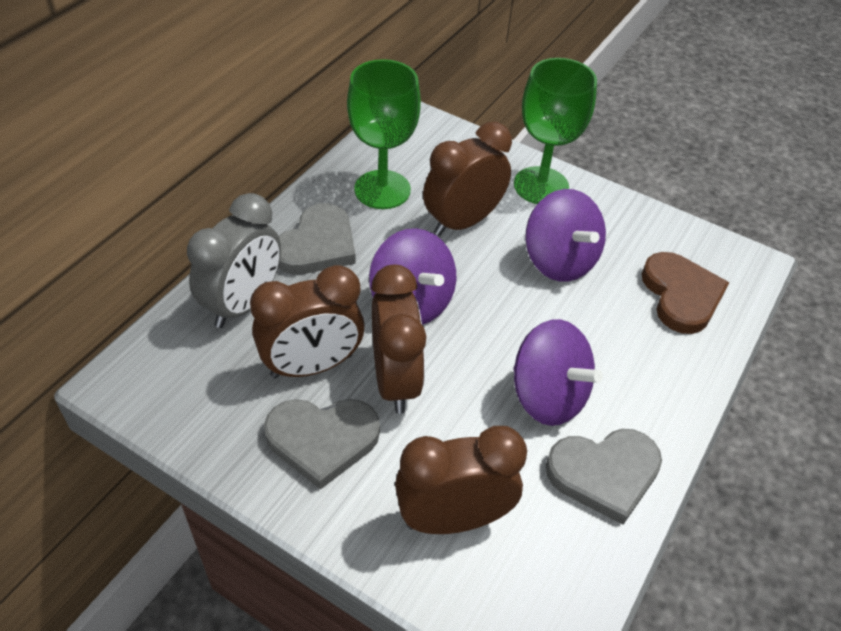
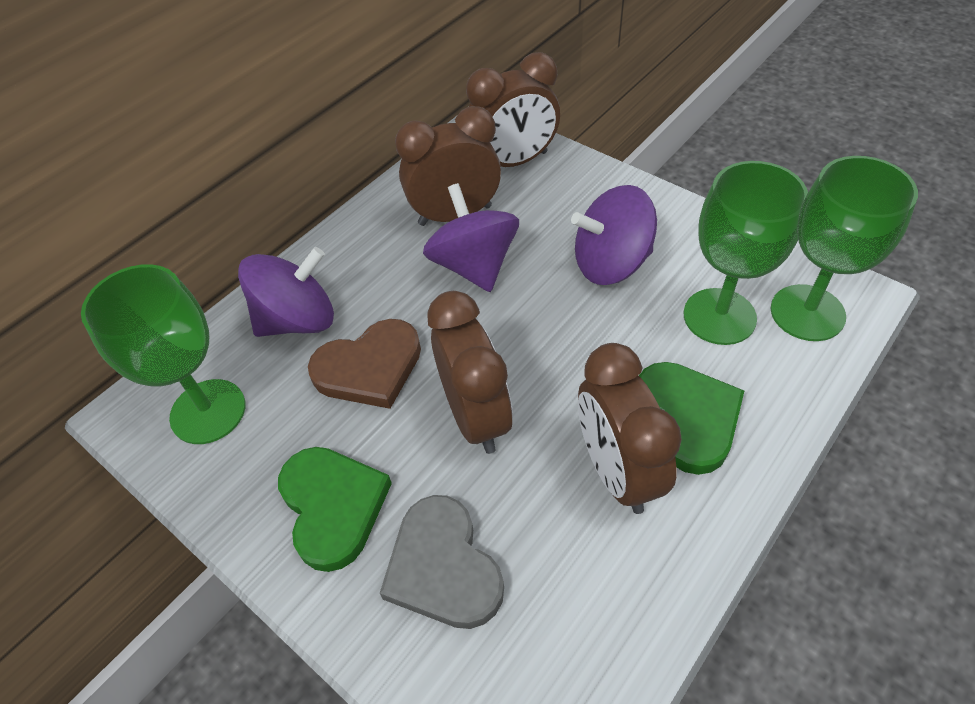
green goblet: 2 -> 3
green heart: 0 -> 2
grey clock: 1 -> 0
grey heart: 3 -> 1

